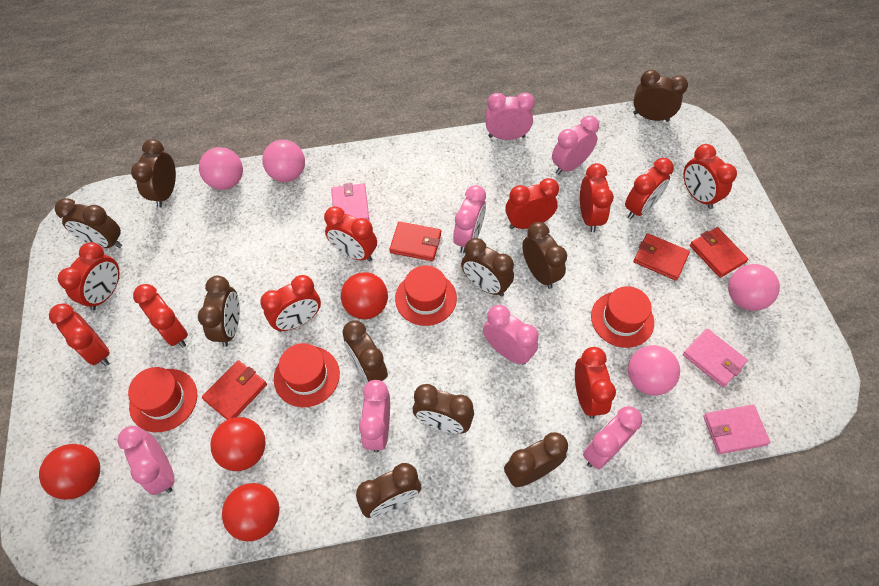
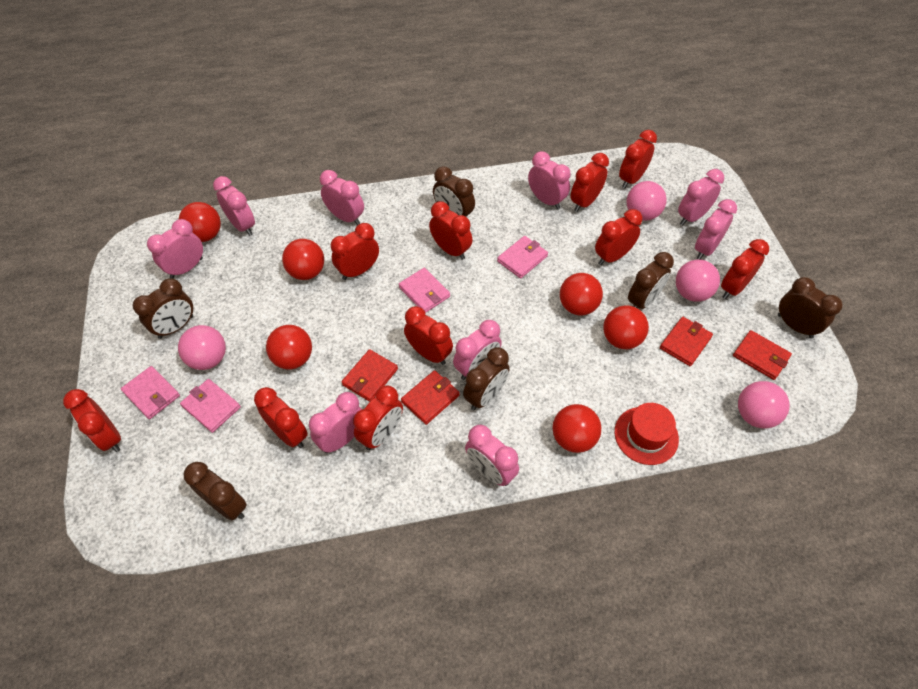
brown clock: 10 -> 6
pink clock: 7 -> 9
pink wallet: 3 -> 4
red ball: 4 -> 6
red hat: 4 -> 1

